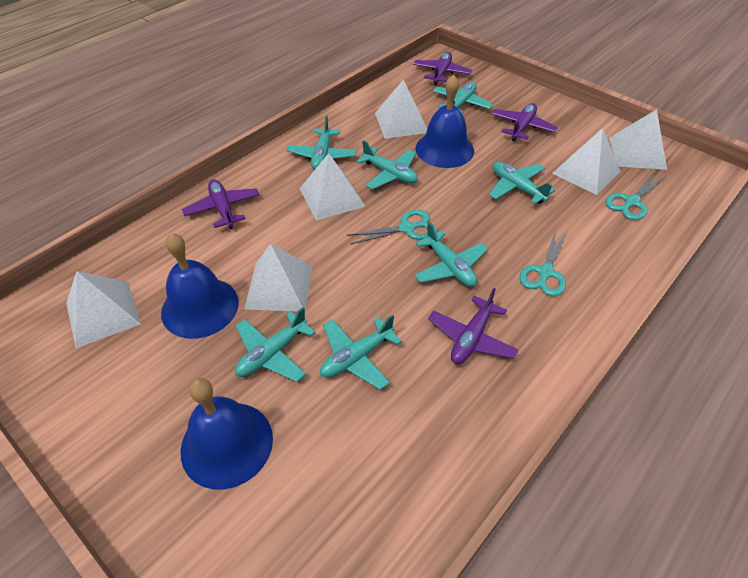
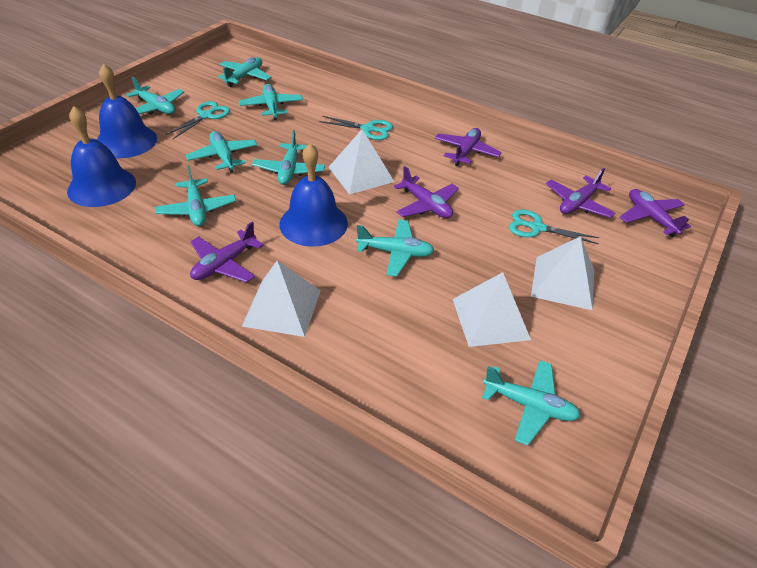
purple plane: 4 -> 5
turquoise plane: 7 -> 8
white pyramid: 6 -> 4

